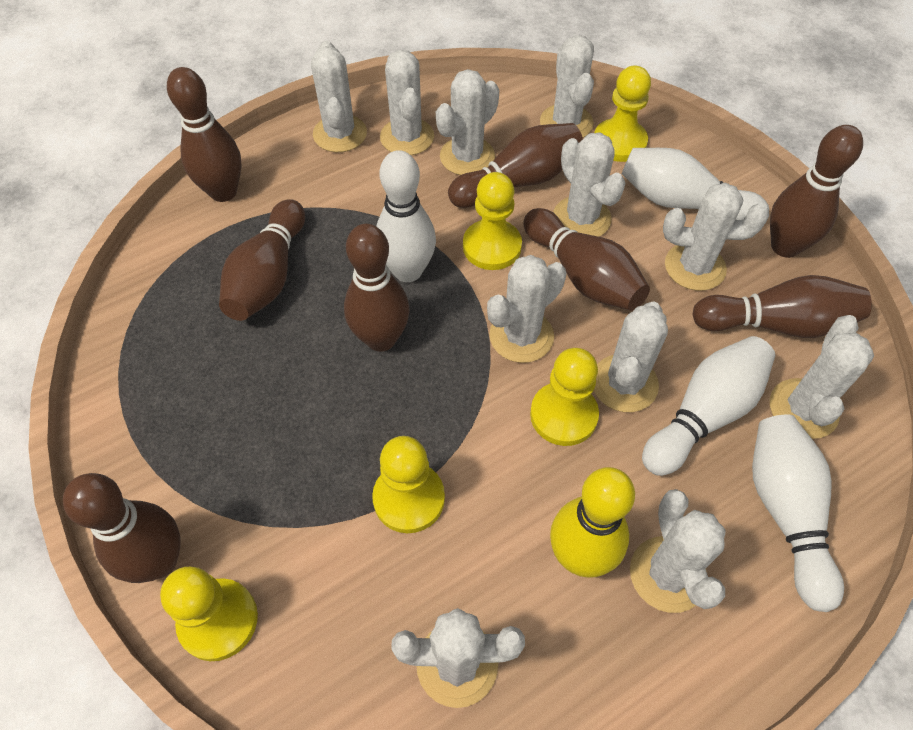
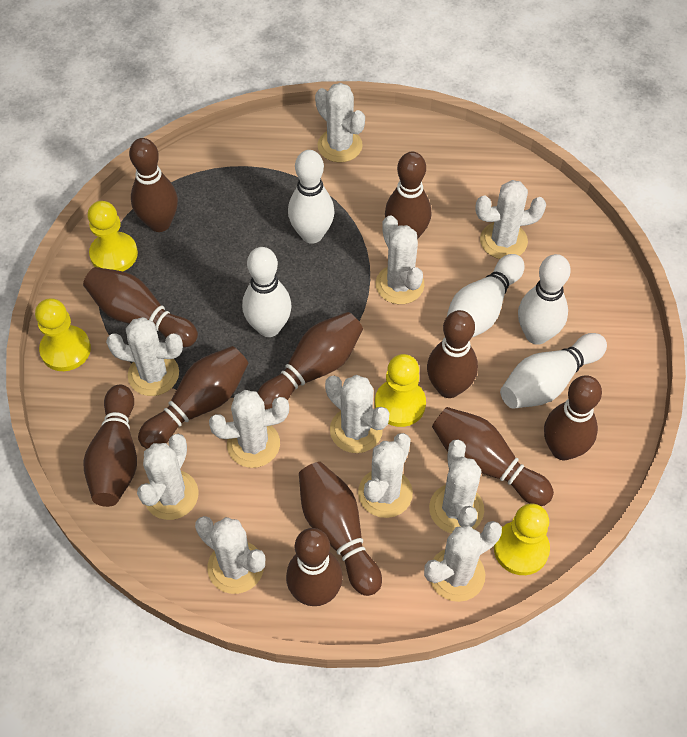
brown bowling pin: 8 -> 11
white bowling pin: 4 -> 5
yellow bowling pin: 1 -> 0
yellow pawn: 5 -> 4

